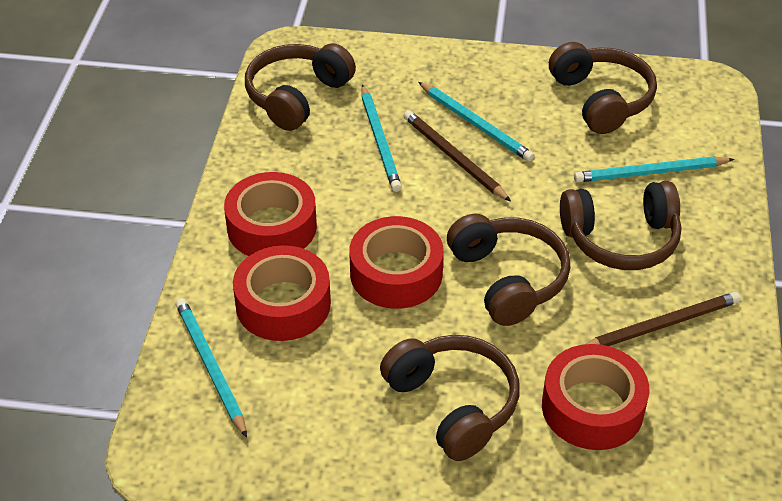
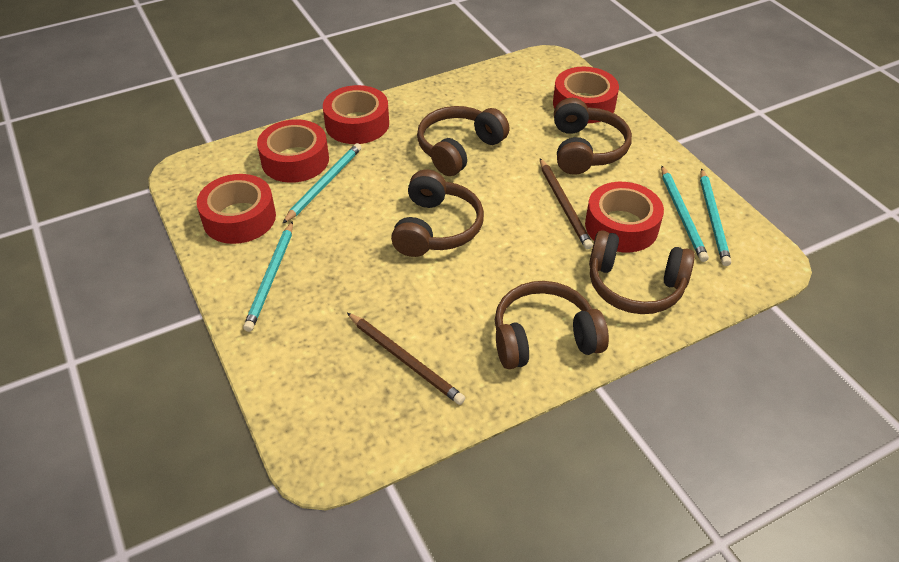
red tape: 4 -> 5

